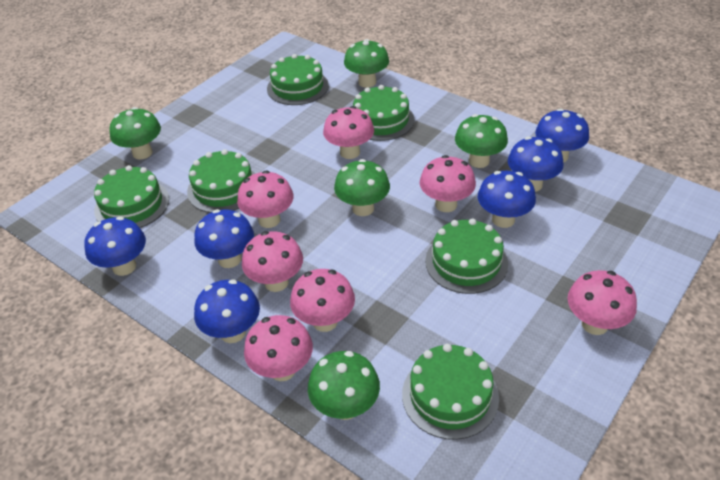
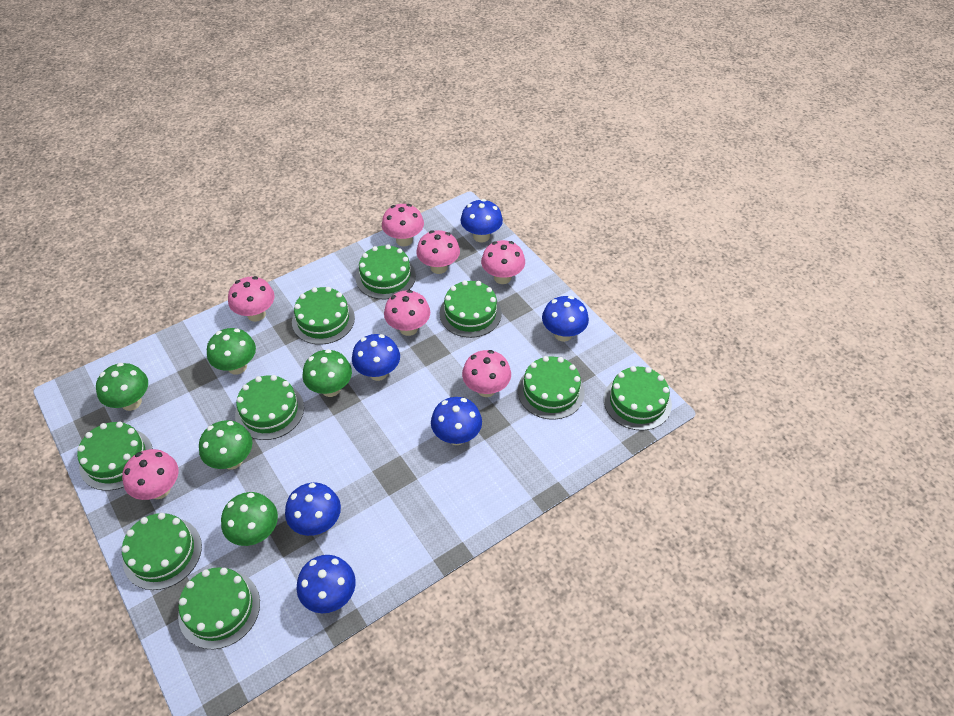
green cake: 6 -> 9

